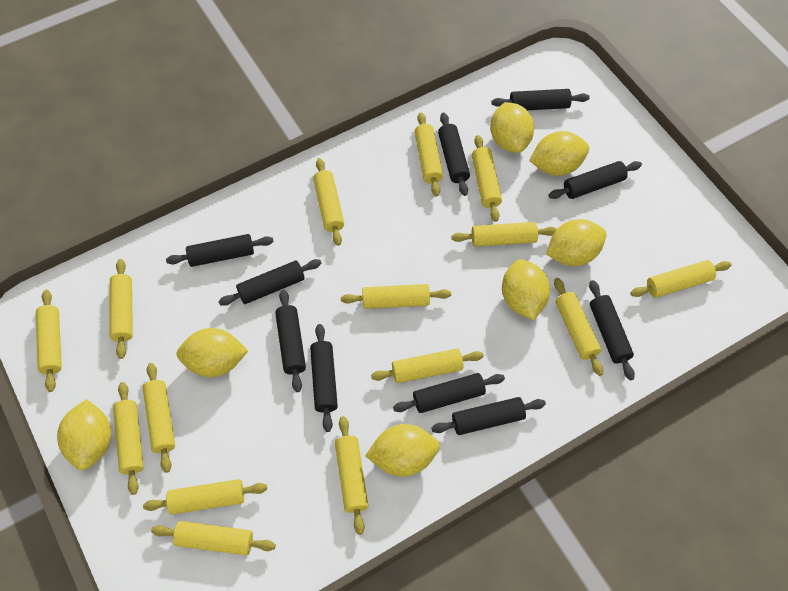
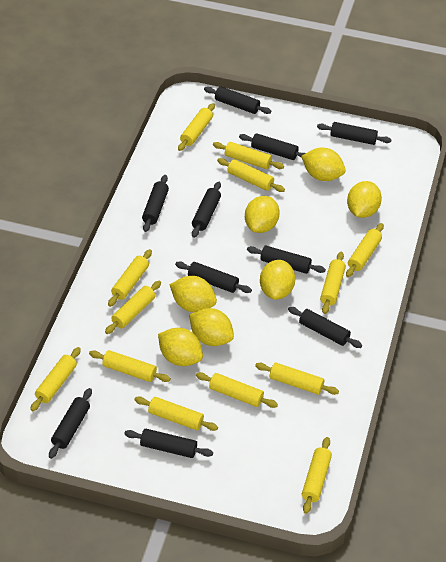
yellow rolling pin: 15 -> 13

